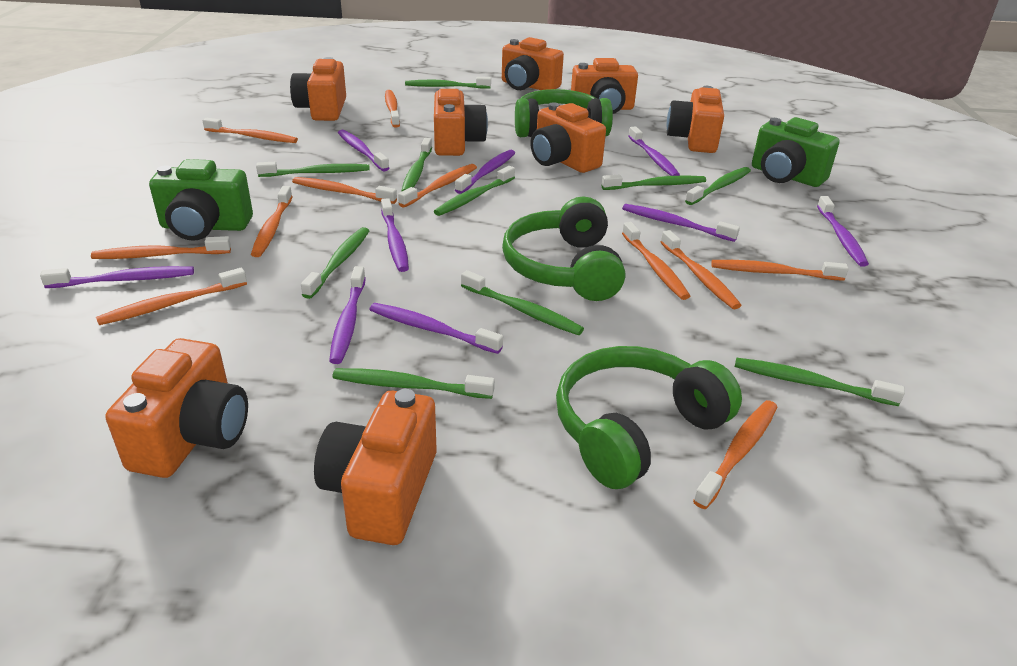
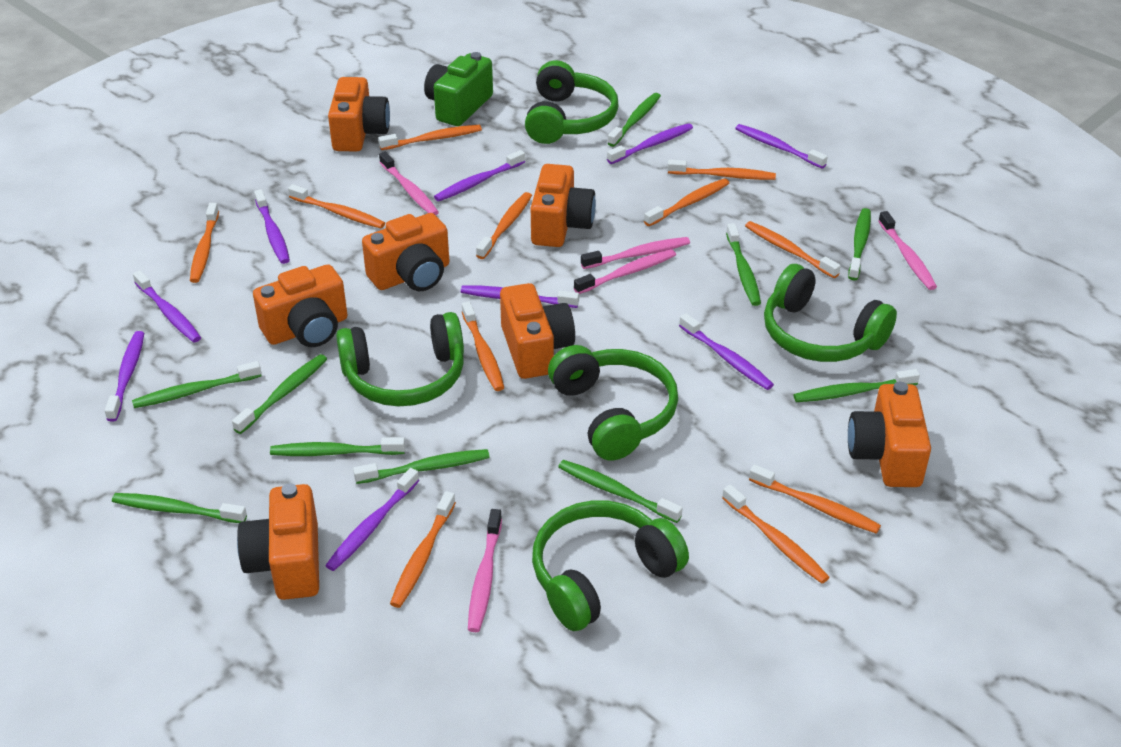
green camera: 2 -> 1
green headphones: 3 -> 5
orange camera: 8 -> 7
pink toothbrush: 0 -> 5

